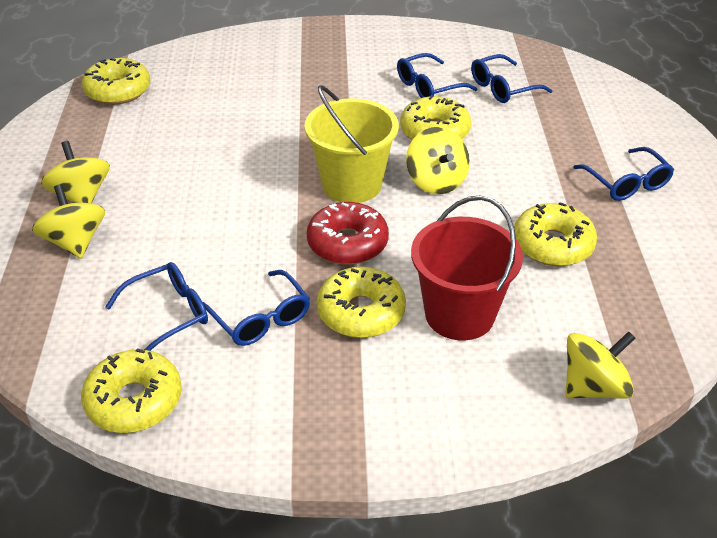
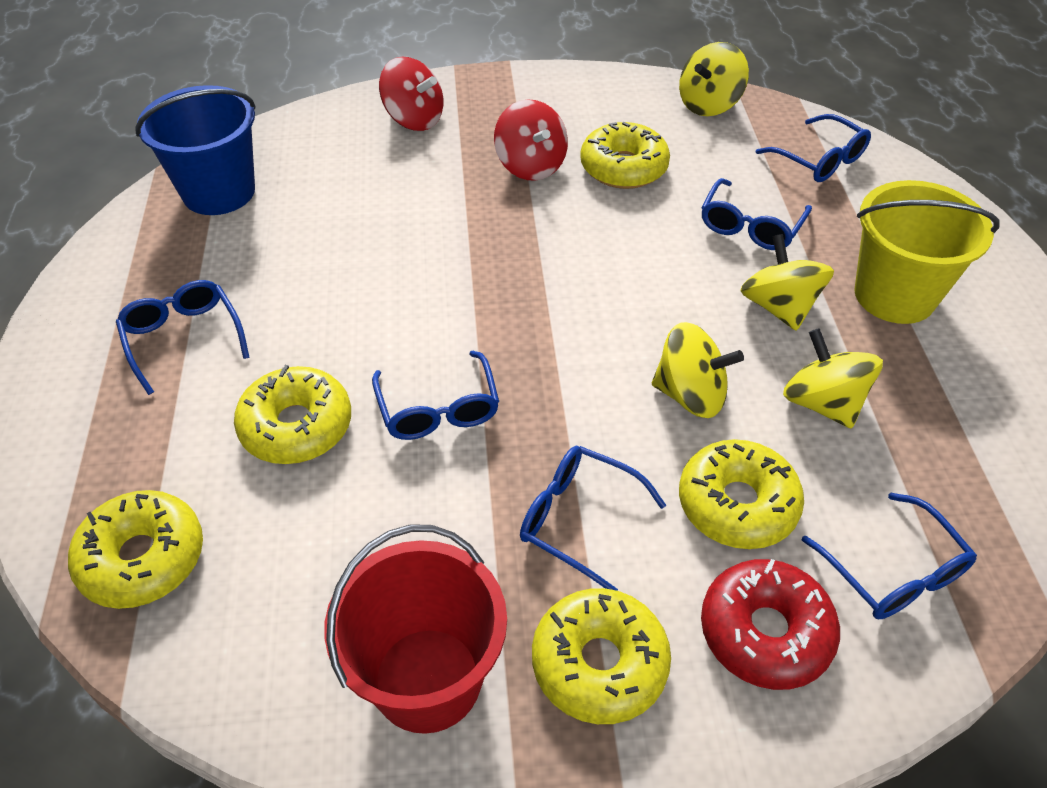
blue bucket: 0 -> 1
blue glasses: 5 -> 6
red spinning top: 0 -> 2

